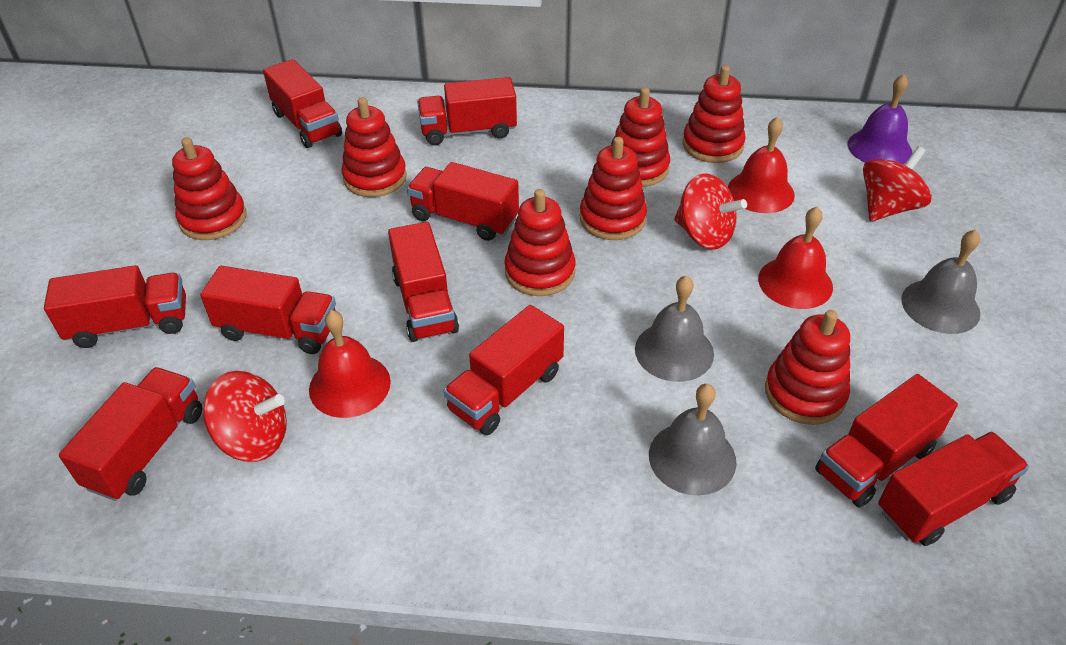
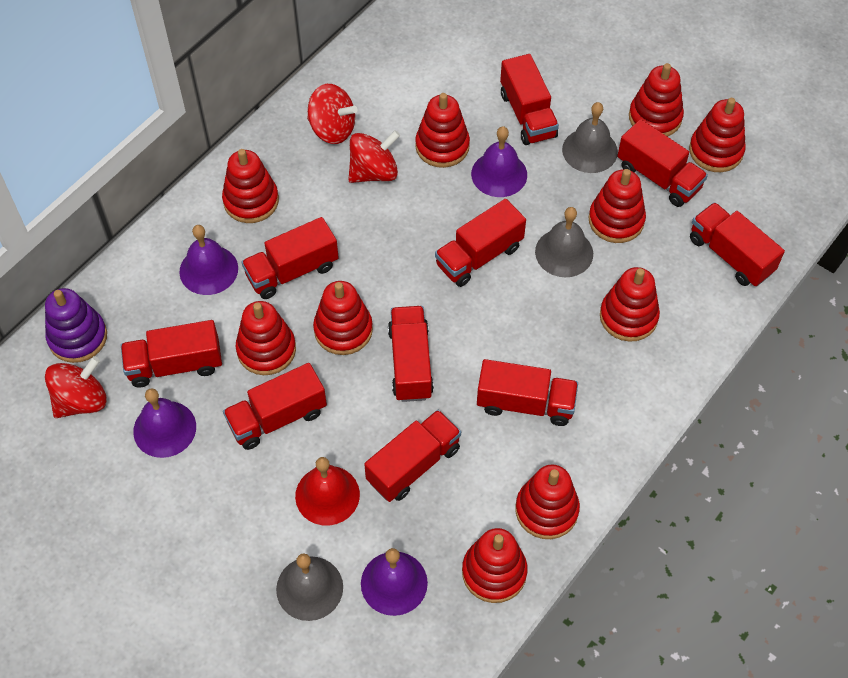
purple bell: 1 -> 4
purple stacking toy: 0 -> 1
red bell: 3 -> 1
red stacking toy: 7 -> 10

